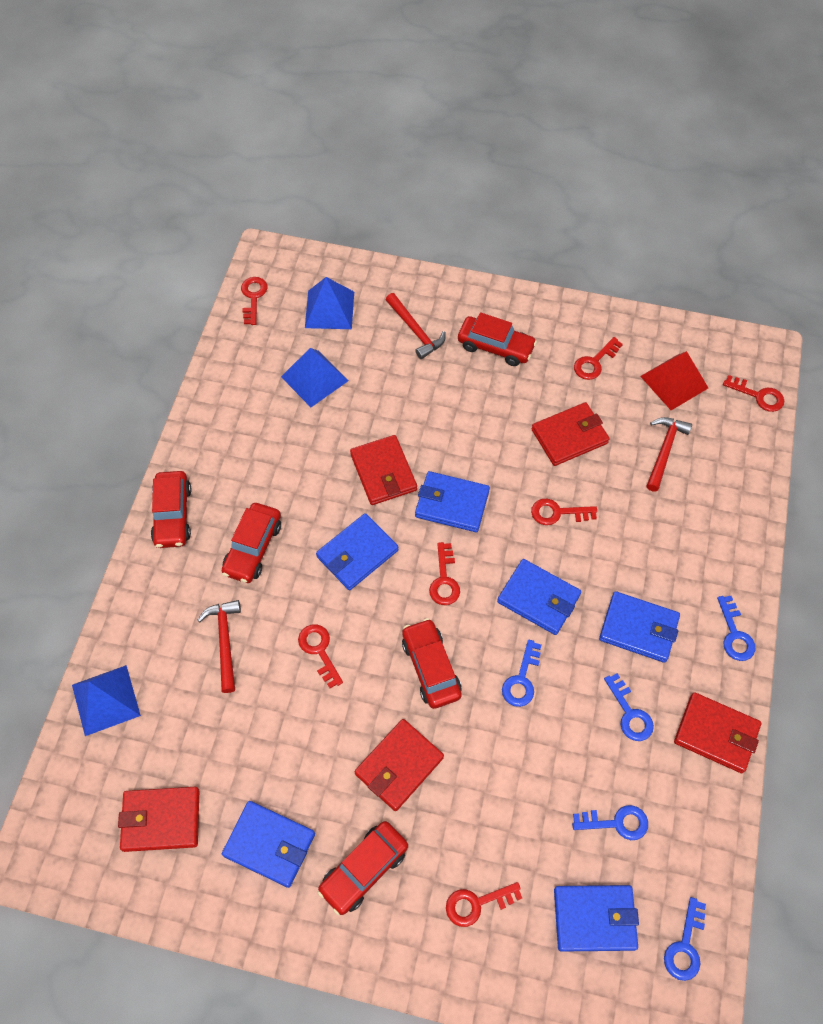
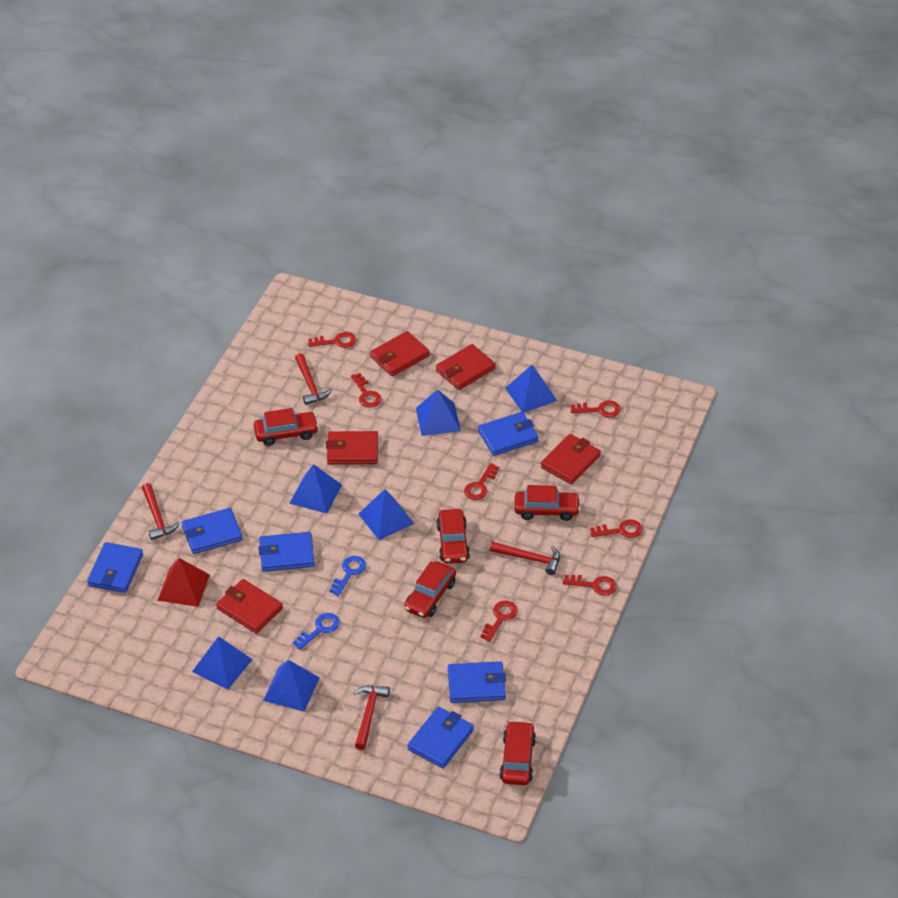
blue key: 5 -> 2
blue pyramid: 3 -> 6
red hammer: 3 -> 4

